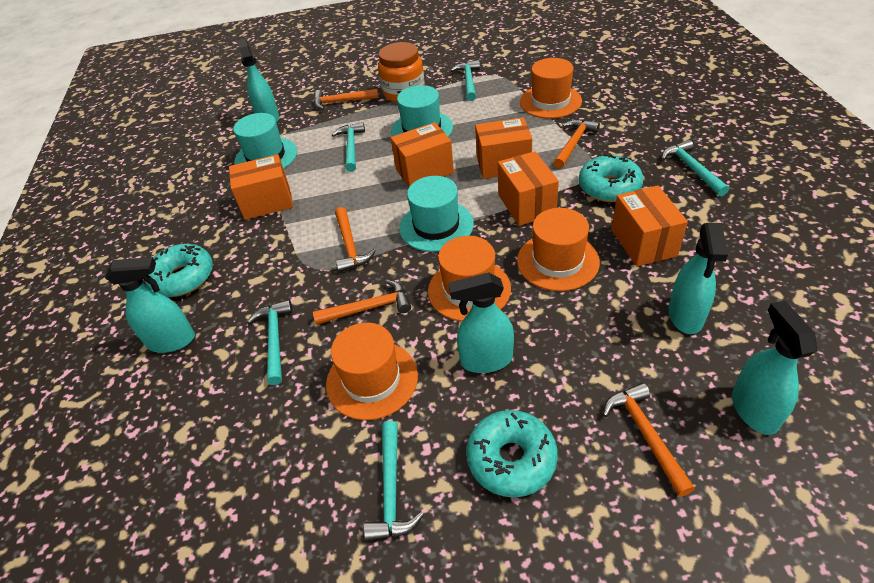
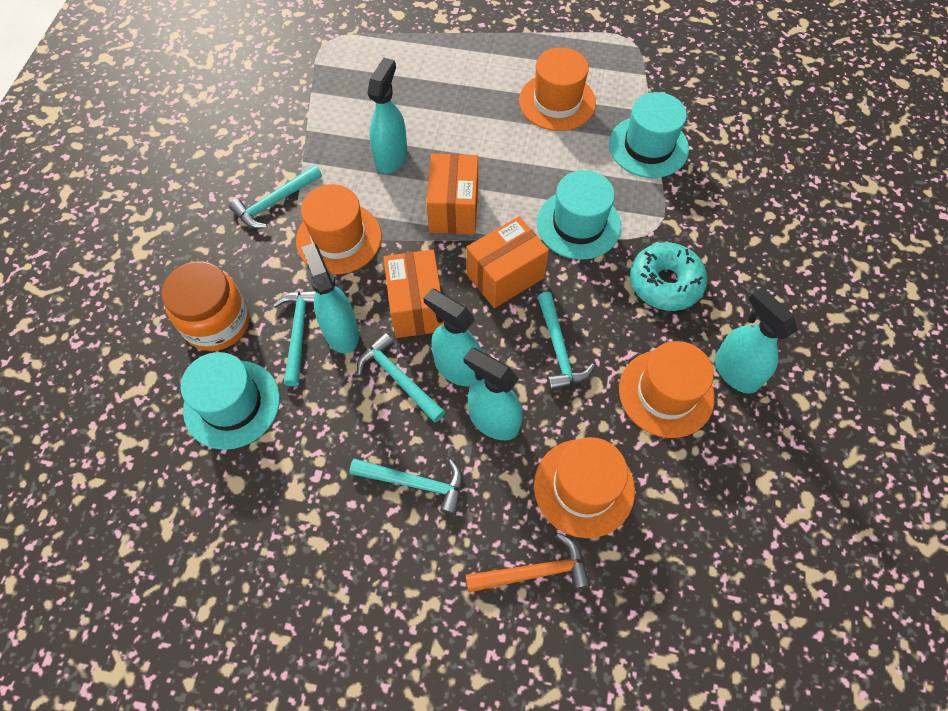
orange box: 5 -> 3
orange hammer: 5 -> 1
turquoise donut: 3 -> 1

